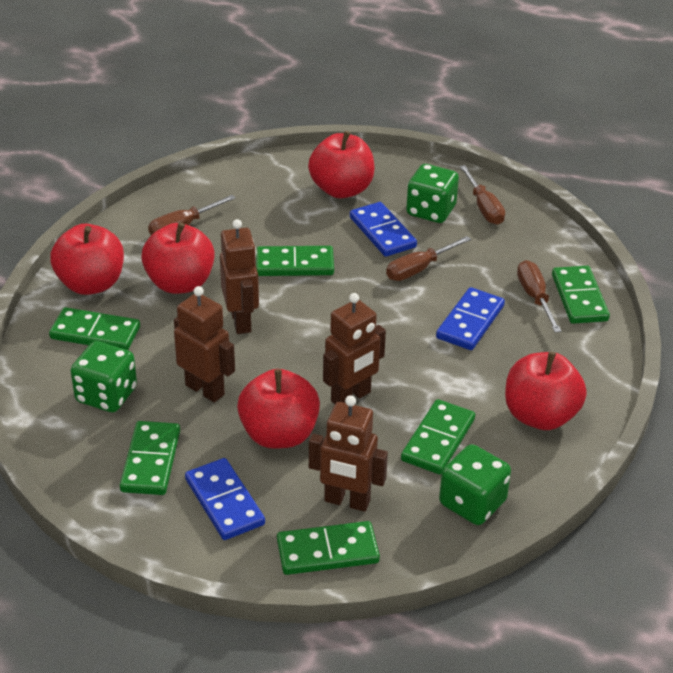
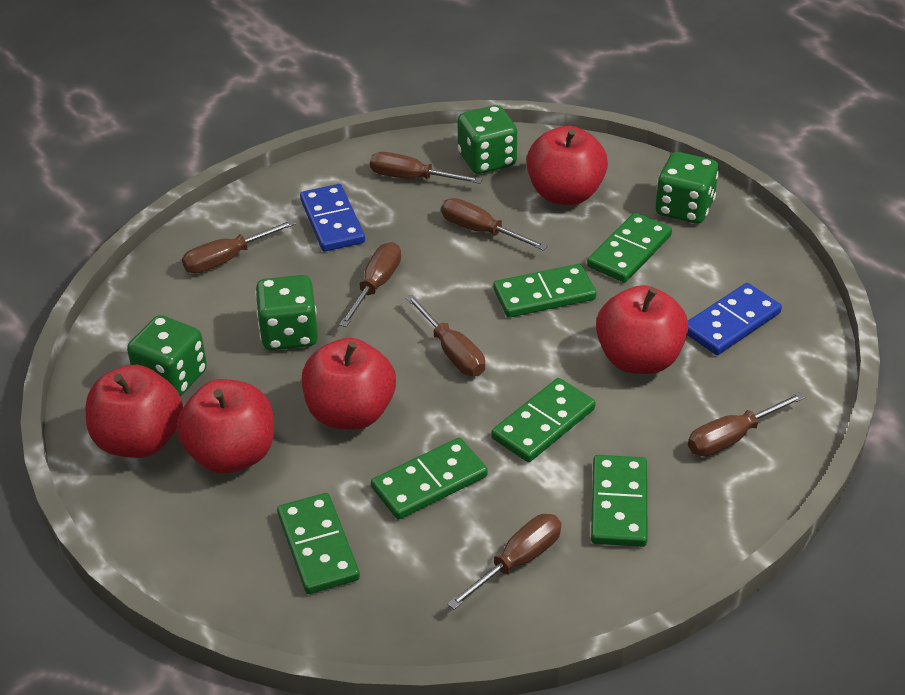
blue domino: 3 -> 2
brown robot: 4 -> 0
brown screwdriver: 4 -> 7
green dice: 3 -> 4

